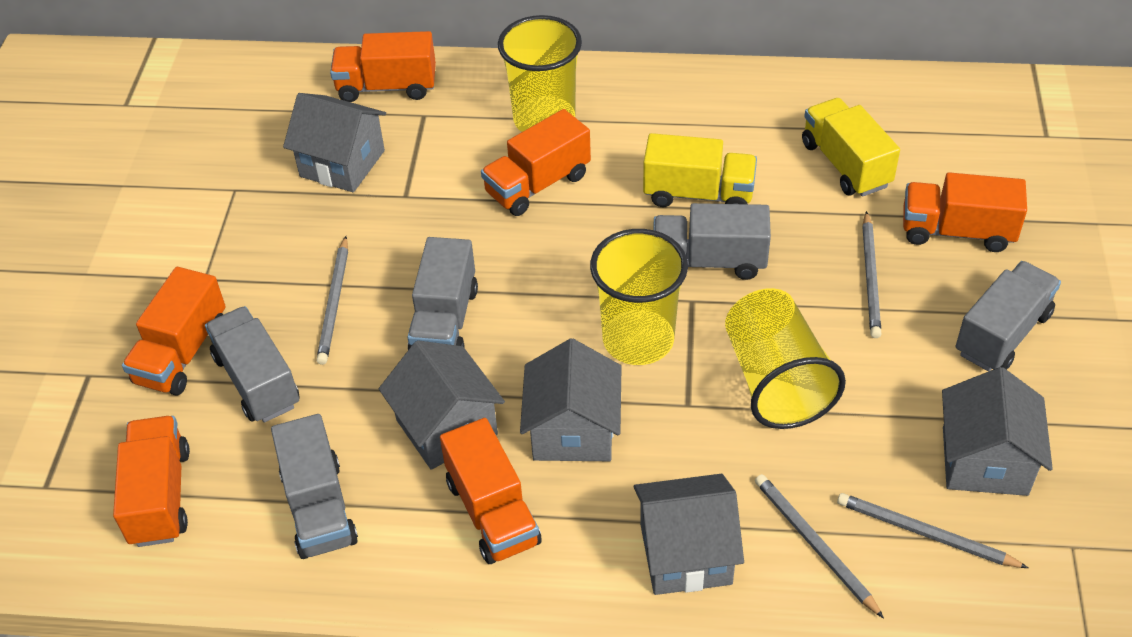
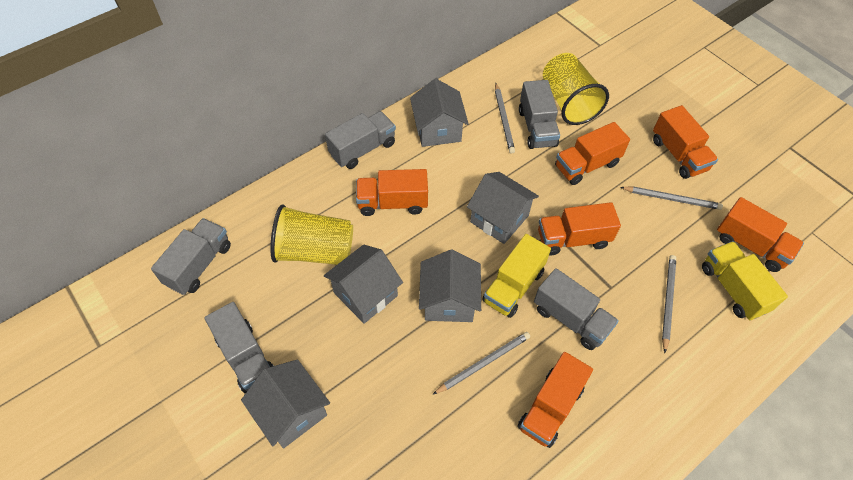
yellow cup: 3 -> 2

